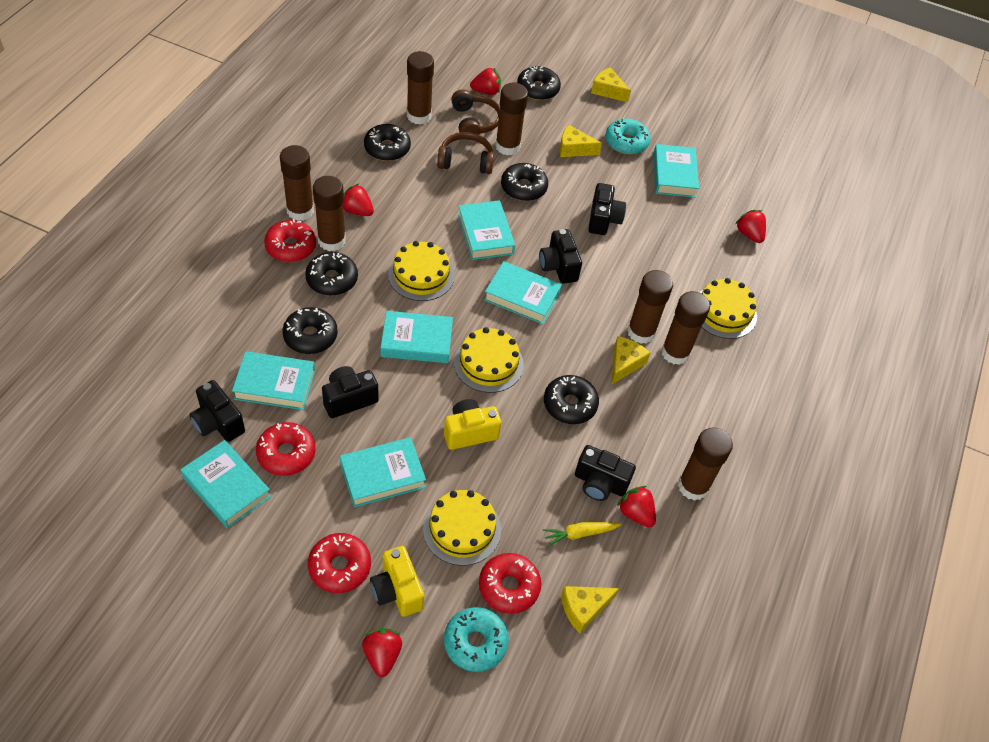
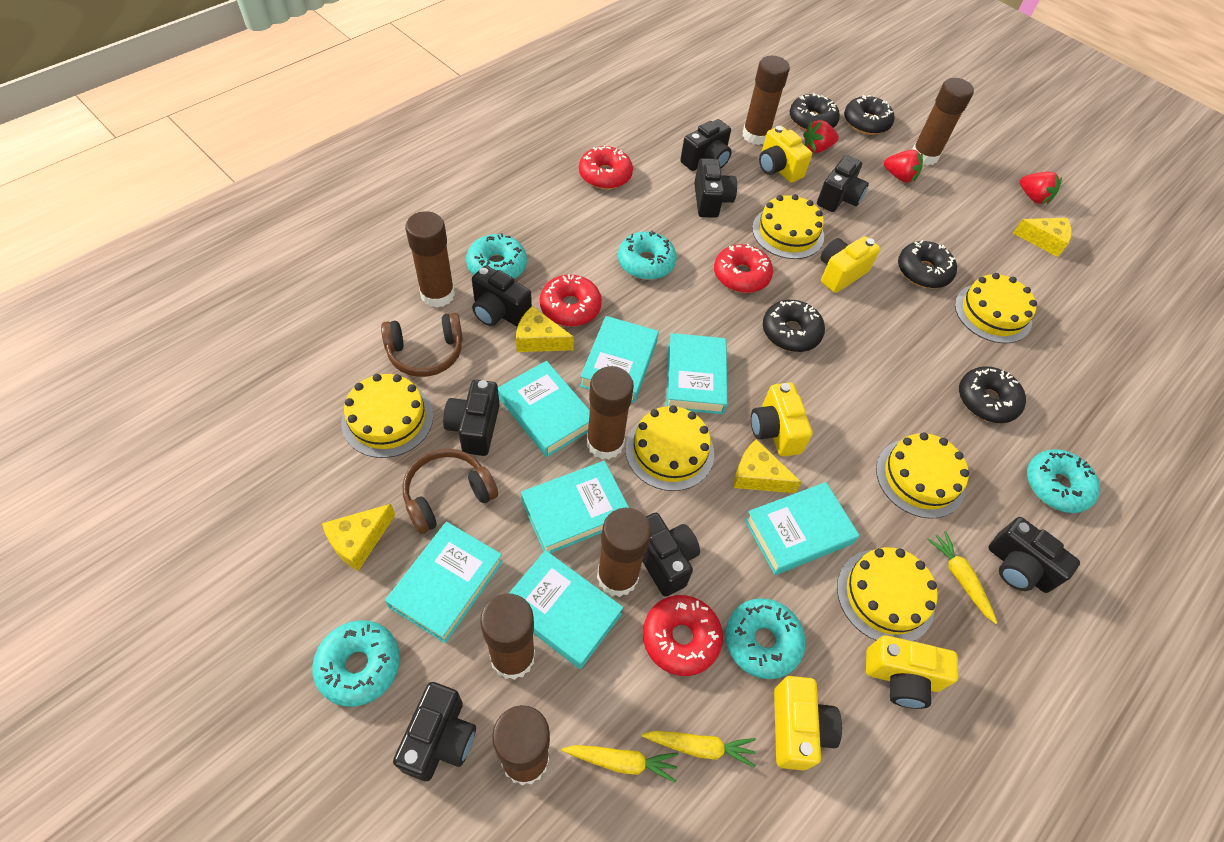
black camera: 5 -> 8
black donut: 6 -> 5
red strawberry: 5 -> 3
turquoise donut: 2 -> 5
yellow cake: 4 -> 6
yellow camera: 2 -> 5
yellow carrot: 1 -> 3

